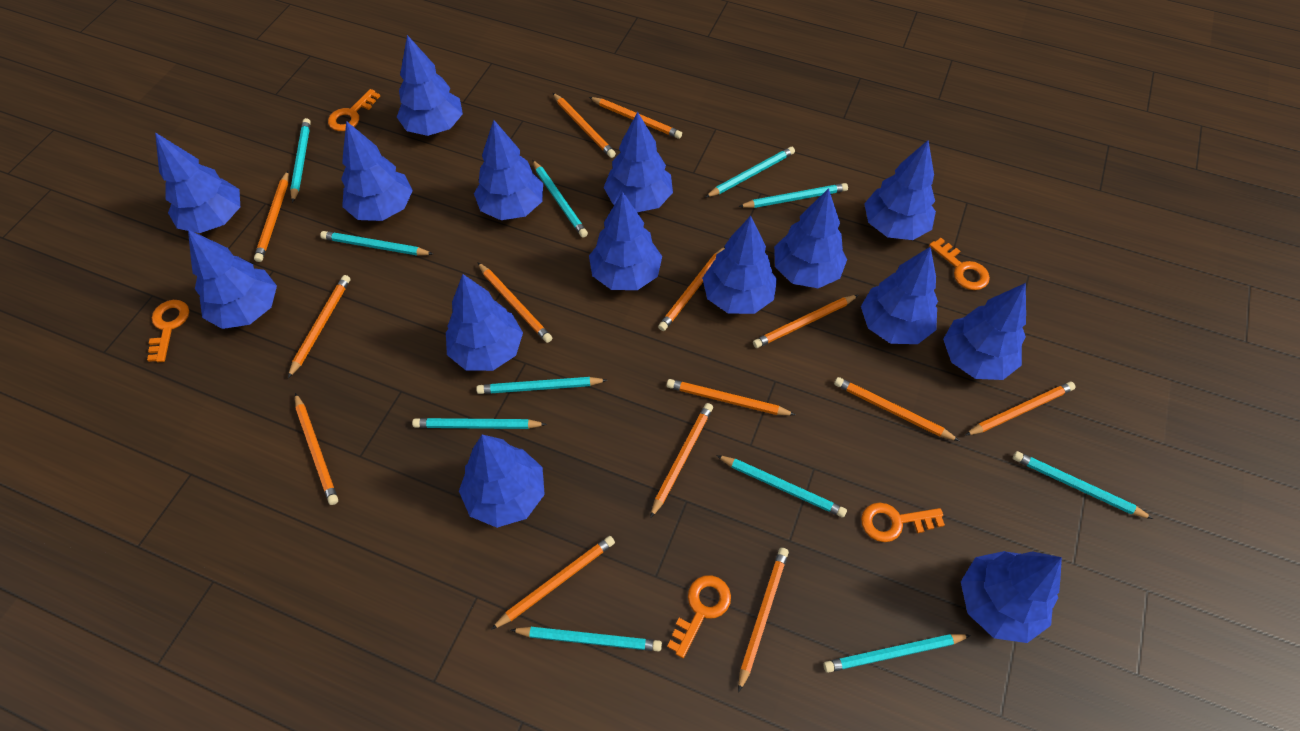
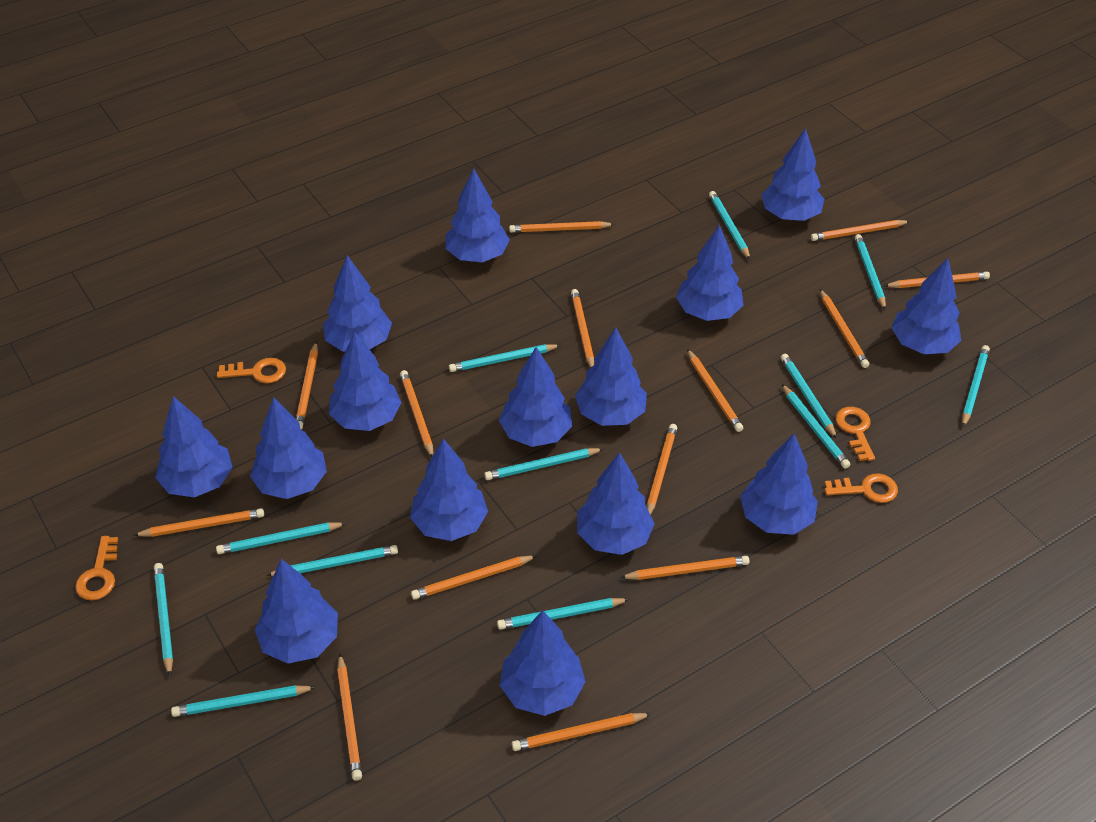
orange key: 5 -> 4
turquoise pencil: 11 -> 12

